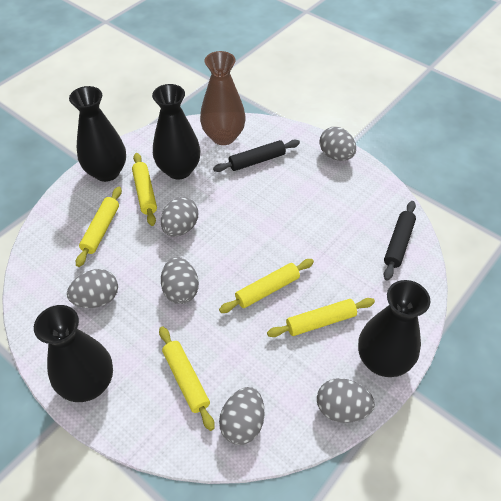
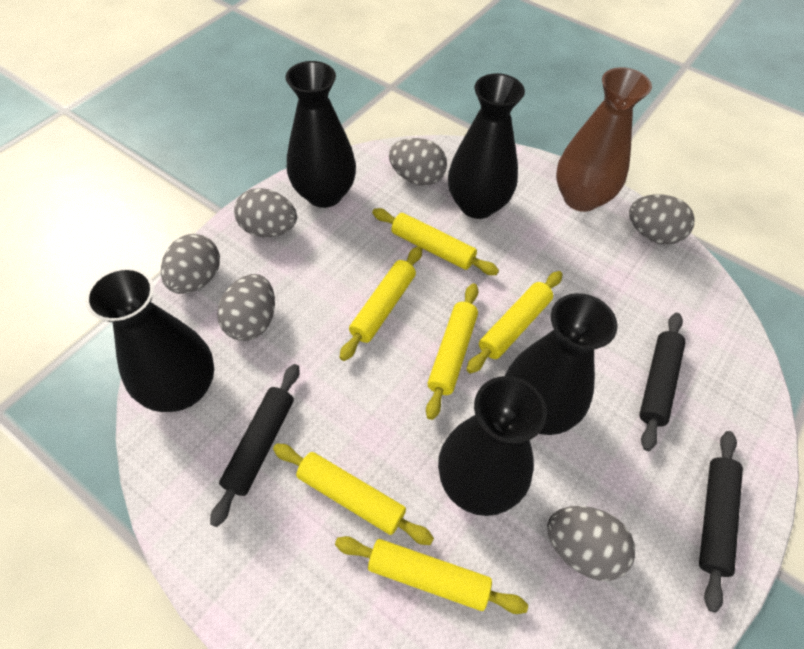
black rolling pin: 2 -> 3
black vase: 4 -> 5
yellow rolling pin: 5 -> 6

